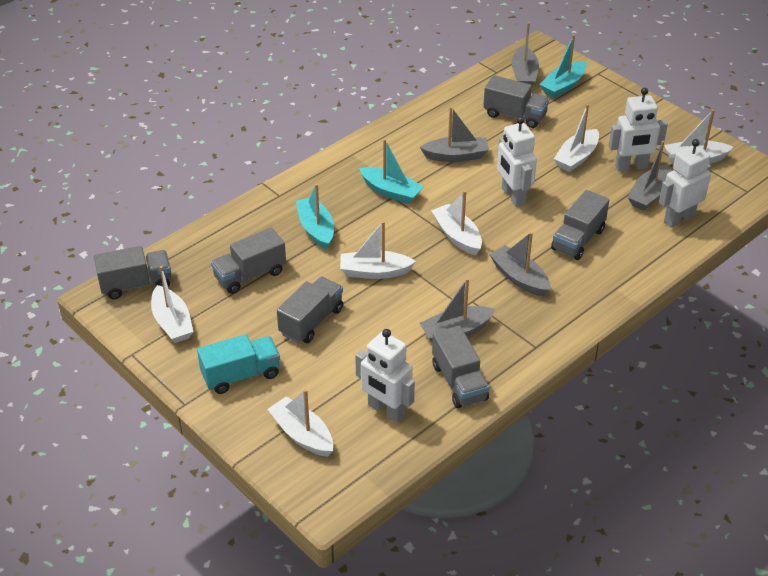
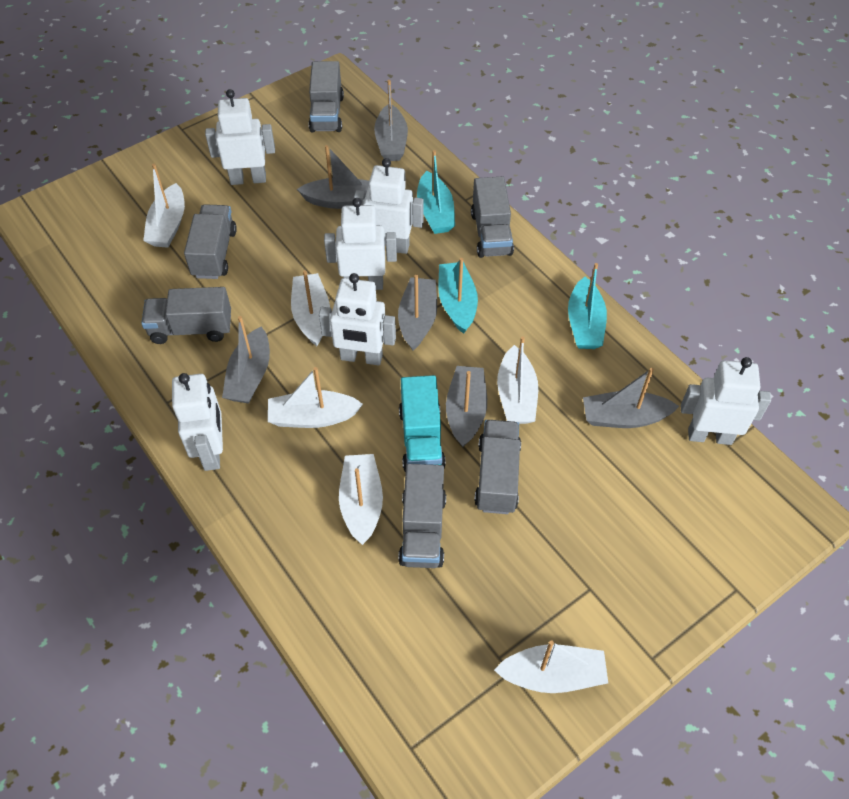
grey boat: 5 -> 6
white robot: 4 -> 6

